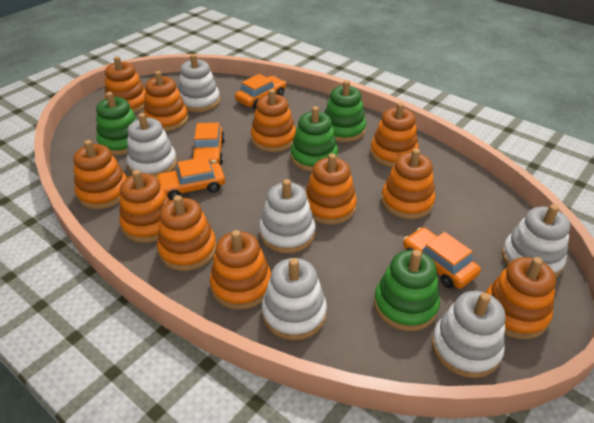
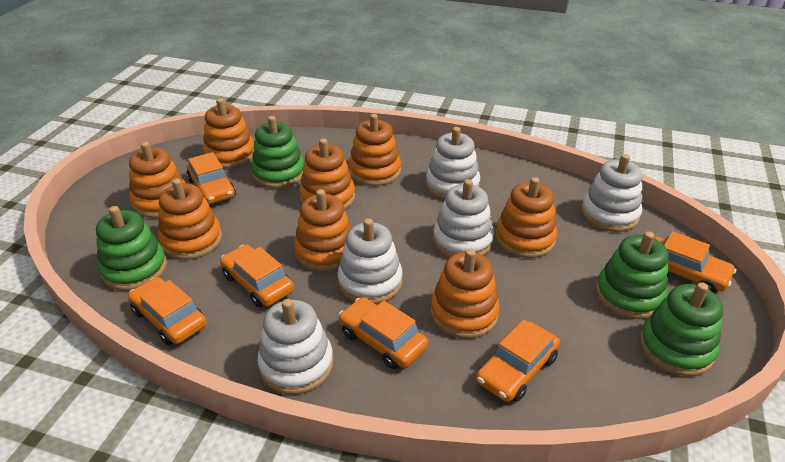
orange car: 4 -> 6
orange stacking toy: 11 -> 8
white stacking toy: 6 -> 5

